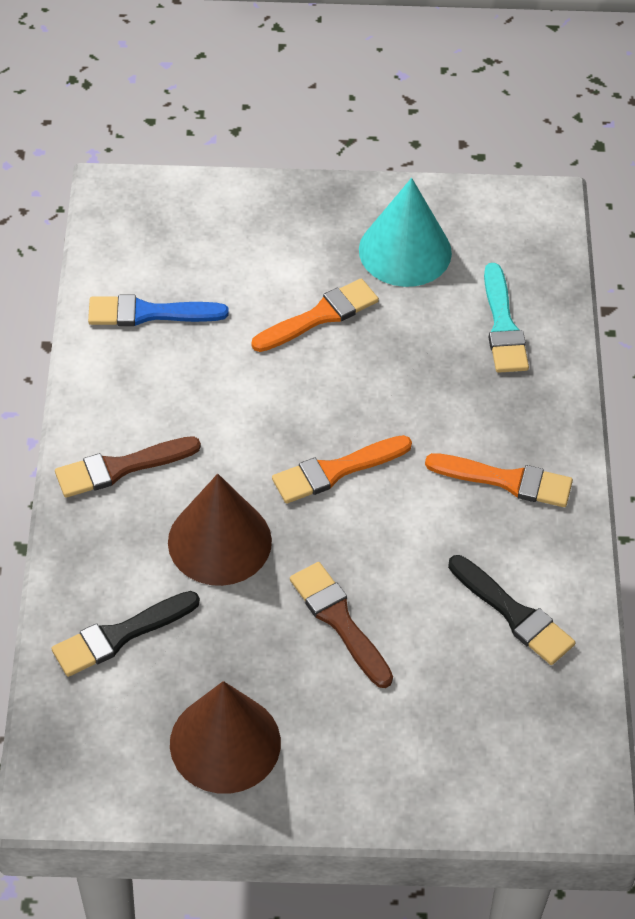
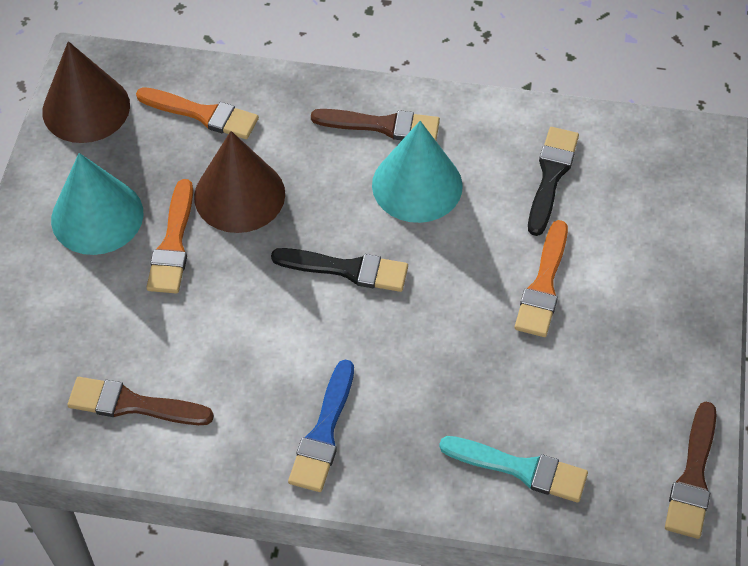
brown brush: 2 -> 3
turquoise cone: 1 -> 2

